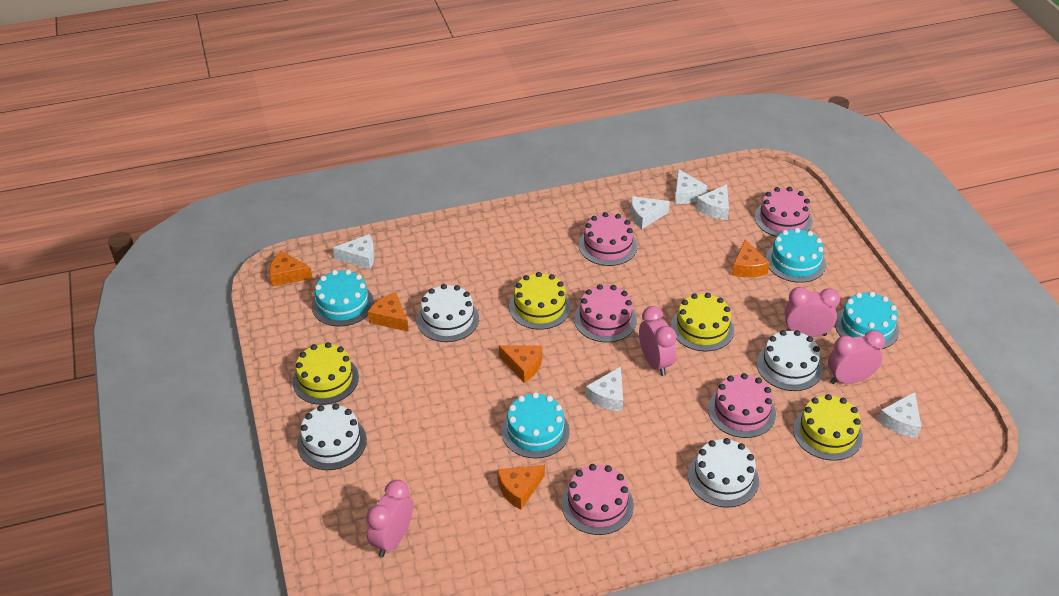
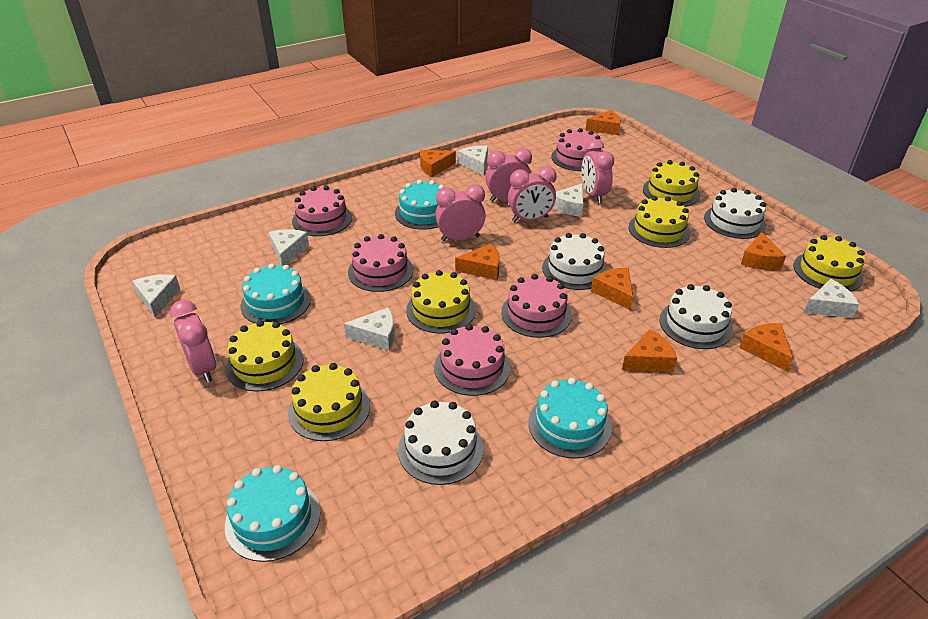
orange cheese: 5 -> 7
pink clock: 4 -> 5
yellow cake: 4 -> 6

